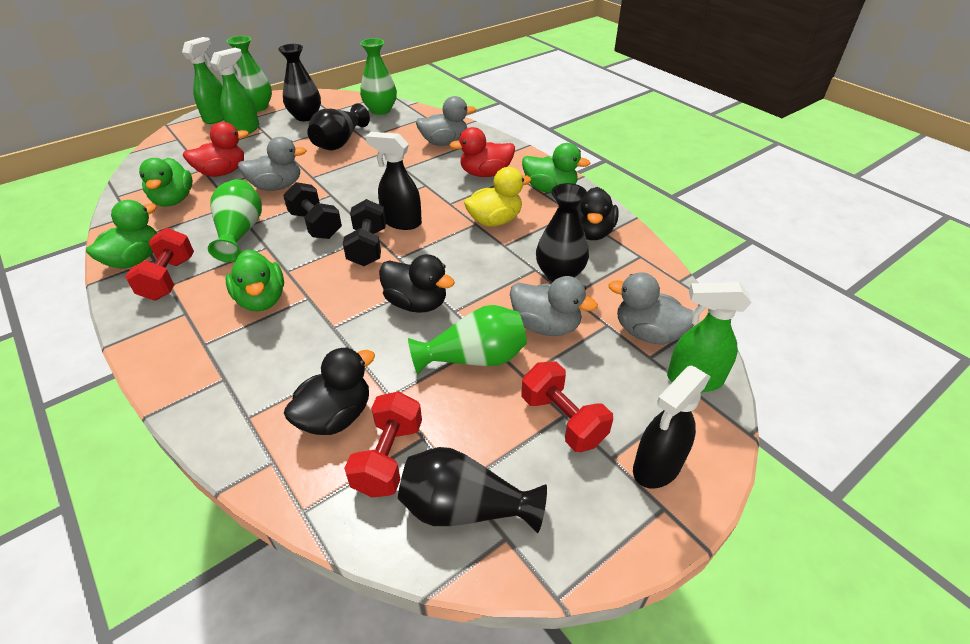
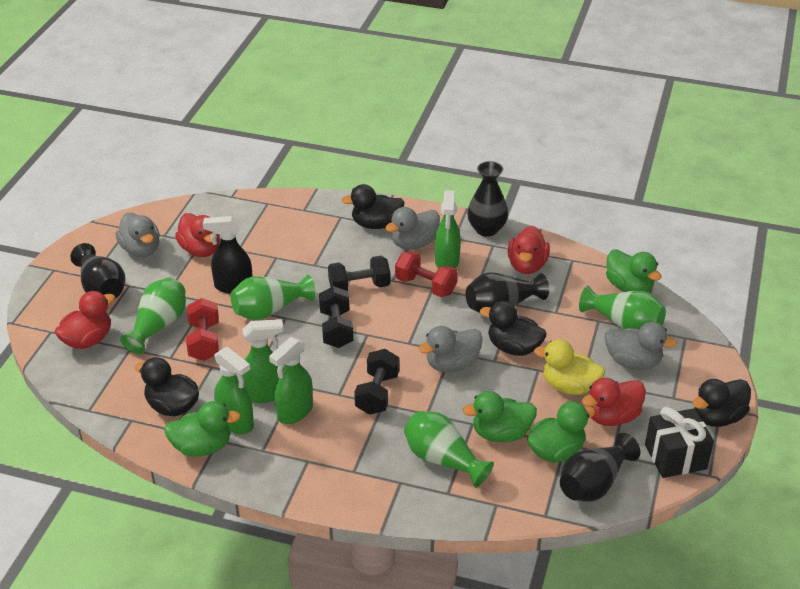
black duck: 3 -> 4
black dumbbell: 2 -> 3
black gift: 0 -> 1
black spray bottle: 2 -> 1
green spray bottle: 3 -> 4
red duck: 2 -> 4
red dumbbell: 3 -> 2

